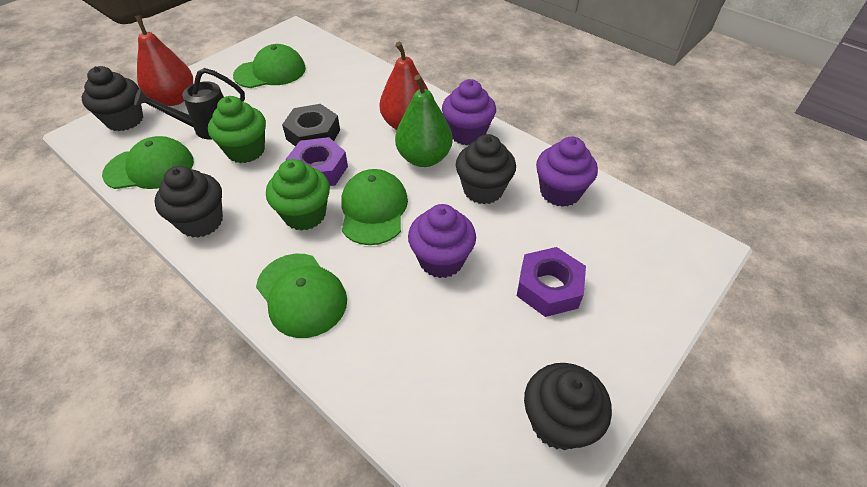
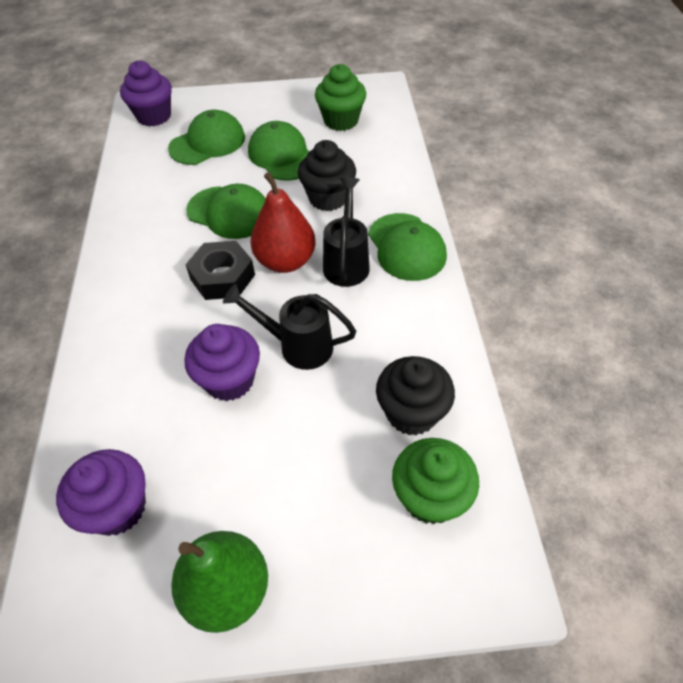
black cupcake: 4 -> 2
black watering can: 1 -> 2
purple nut: 2 -> 0
red pear: 2 -> 1

